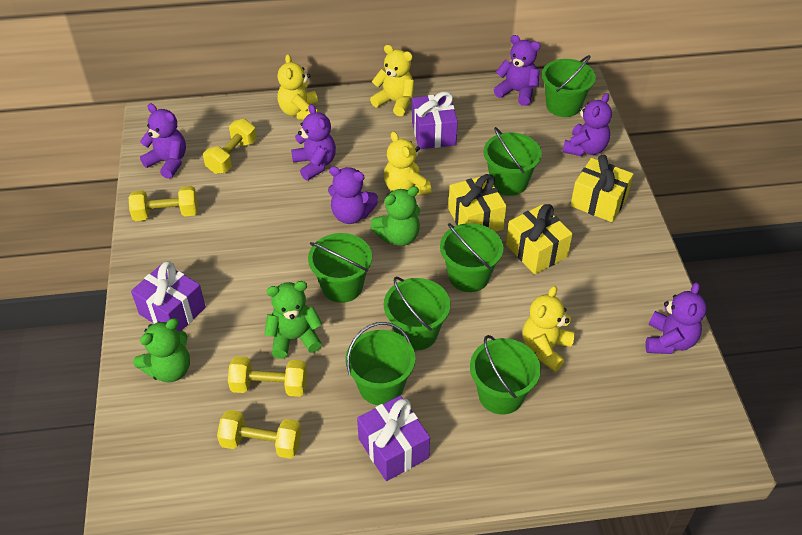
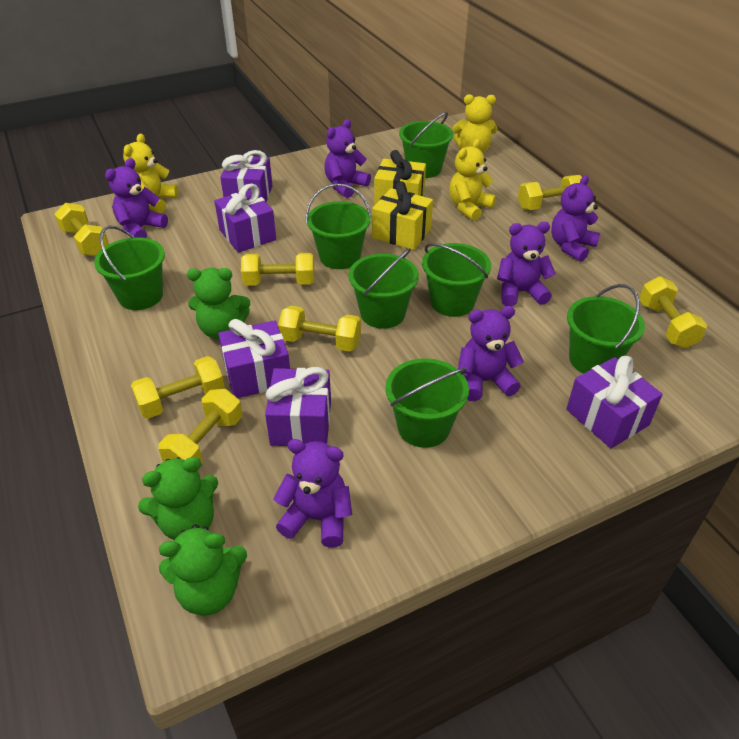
purple gift: 3 -> 5
yellow dumbbell: 4 -> 7
yellow gift: 3 -> 2
yellow teddy bear: 4 -> 3

